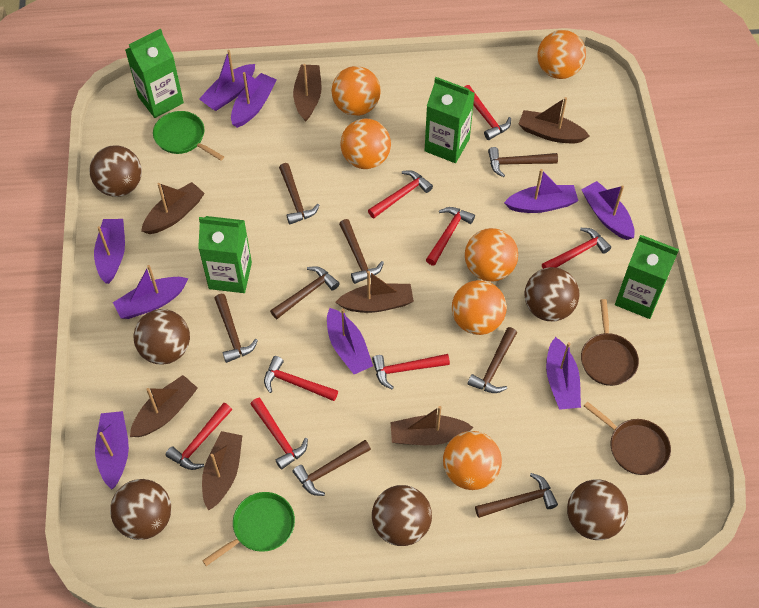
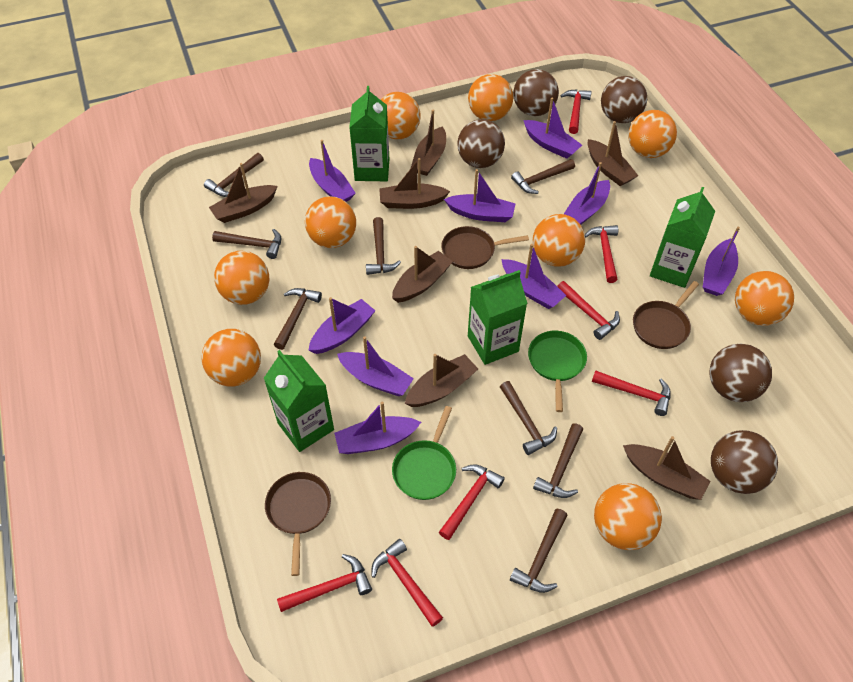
brown ball: 6 -> 5
brown pan: 2 -> 3
orange ball: 6 -> 9
red hammer: 8 -> 7

